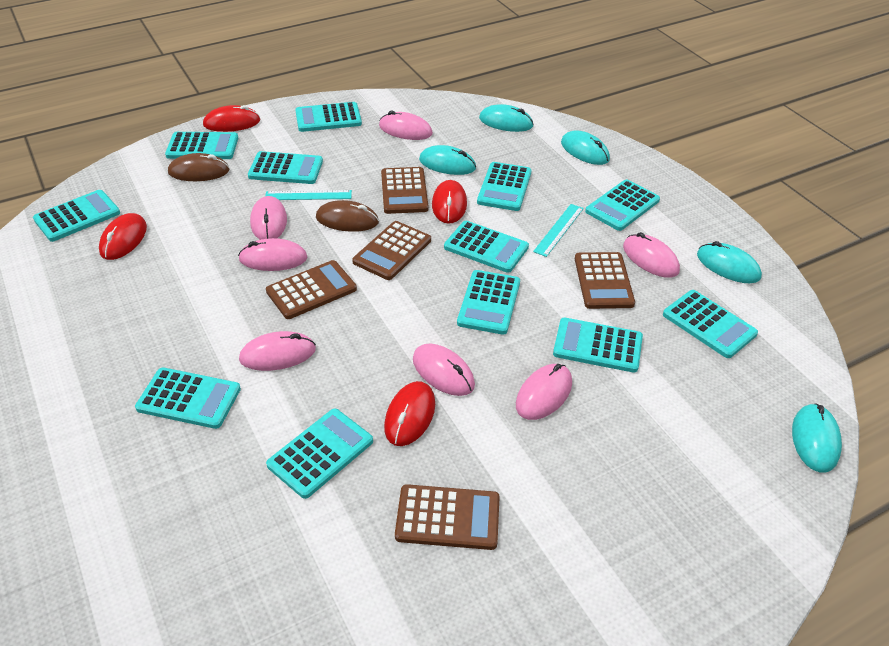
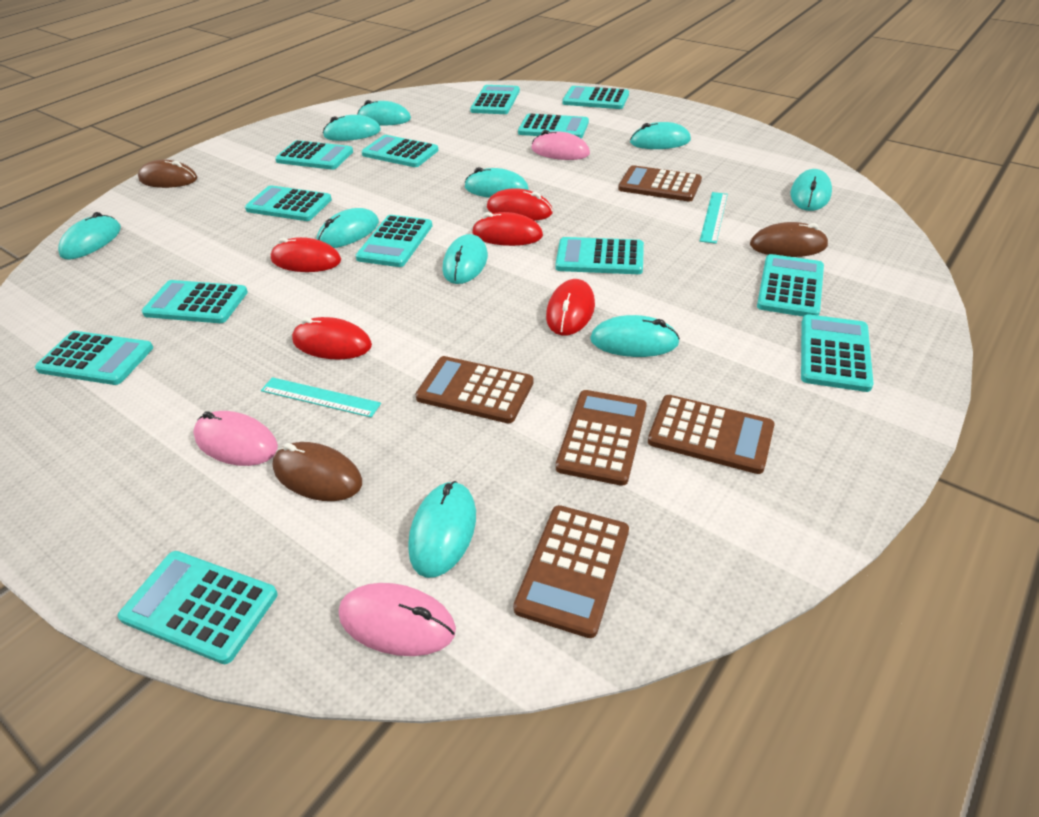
brown mouse: 2 -> 3
pink mouse: 7 -> 3
red mouse: 4 -> 5
turquoise calculator: 12 -> 13
turquoise mouse: 5 -> 10

